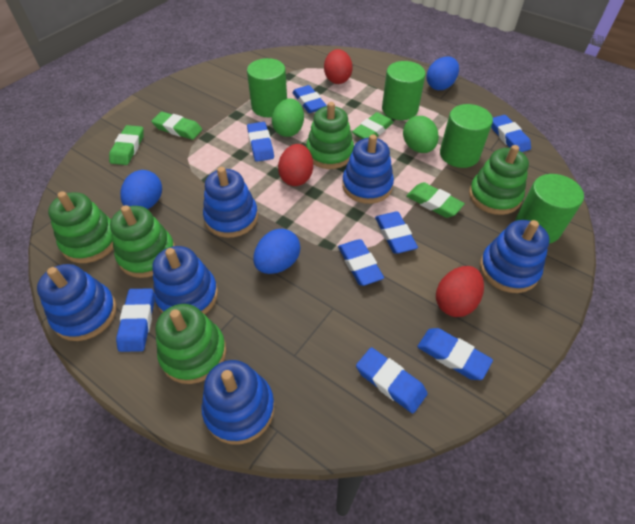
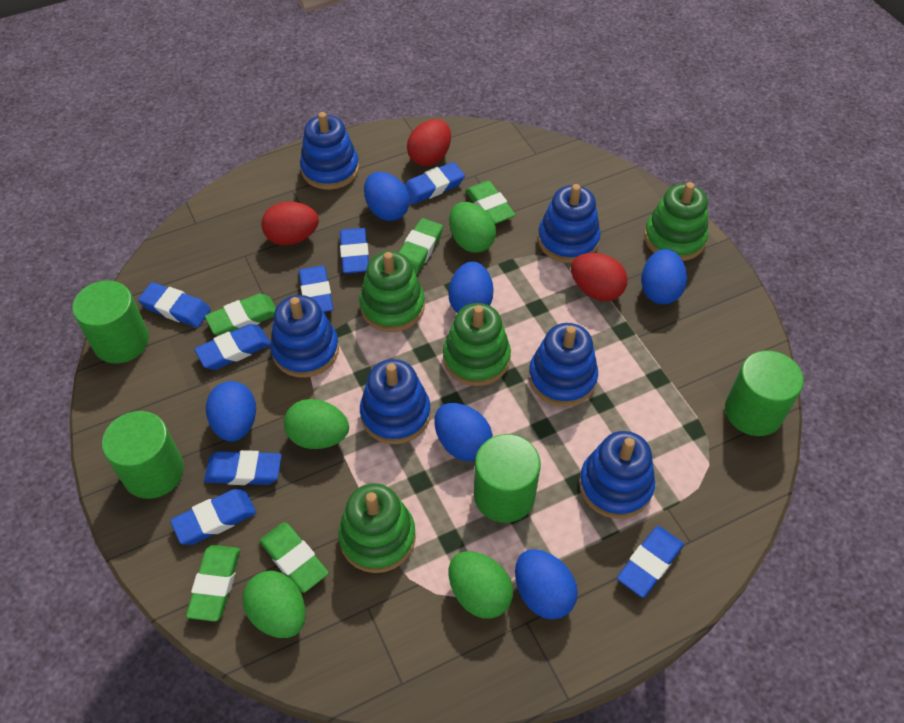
blue egg: 3 -> 6
green egg: 2 -> 4
green eraser: 4 -> 5
green stacking toy: 5 -> 4

